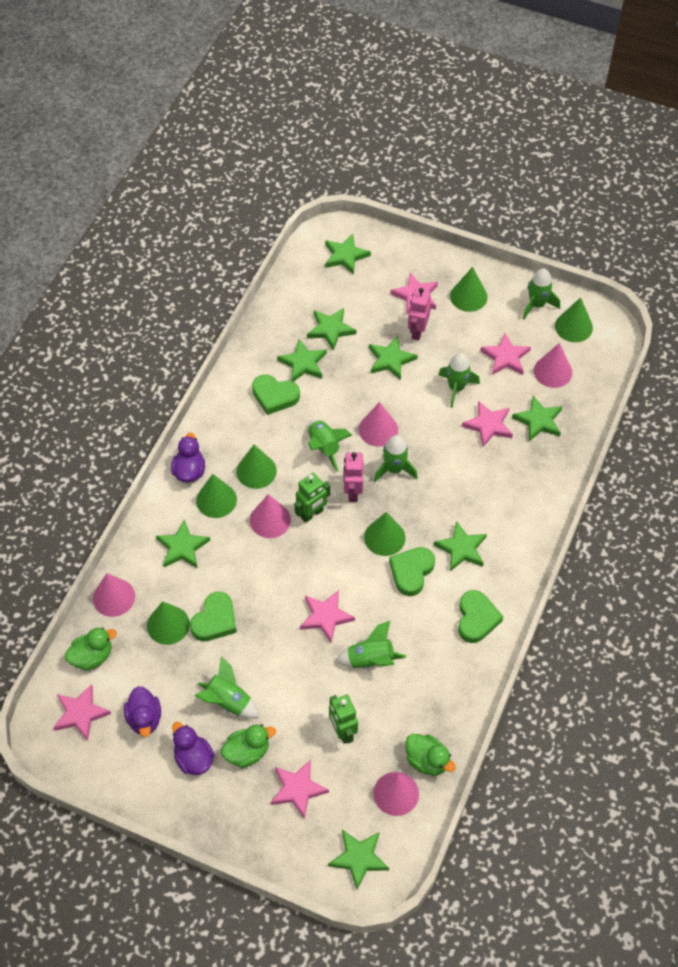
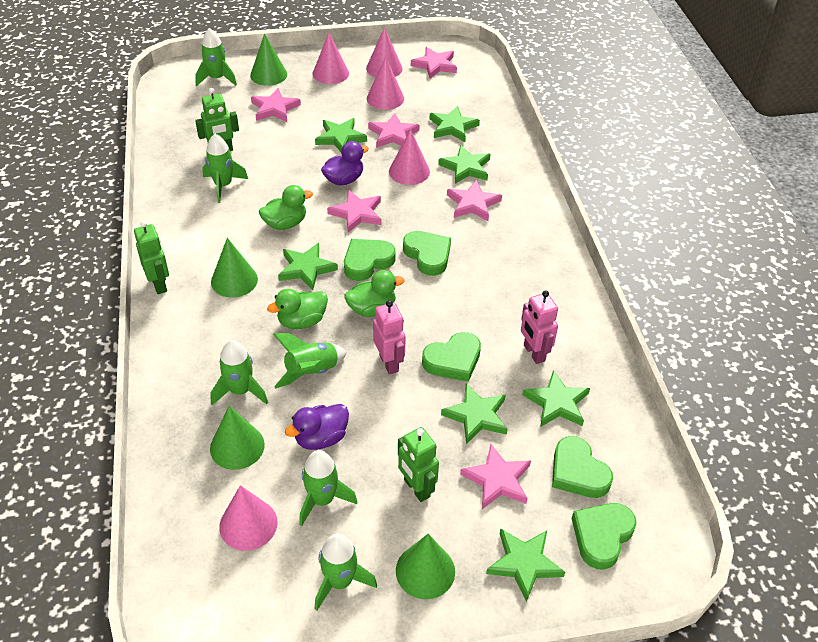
green cone: 6 -> 4
green heart: 4 -> 5
green robot: 2 -> 3
green star: 8 -> 7
purple duck: 3 -> 2

